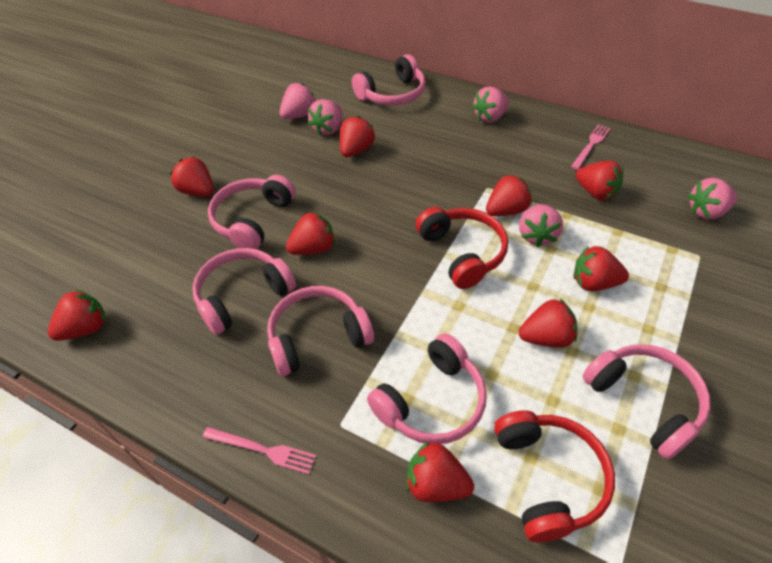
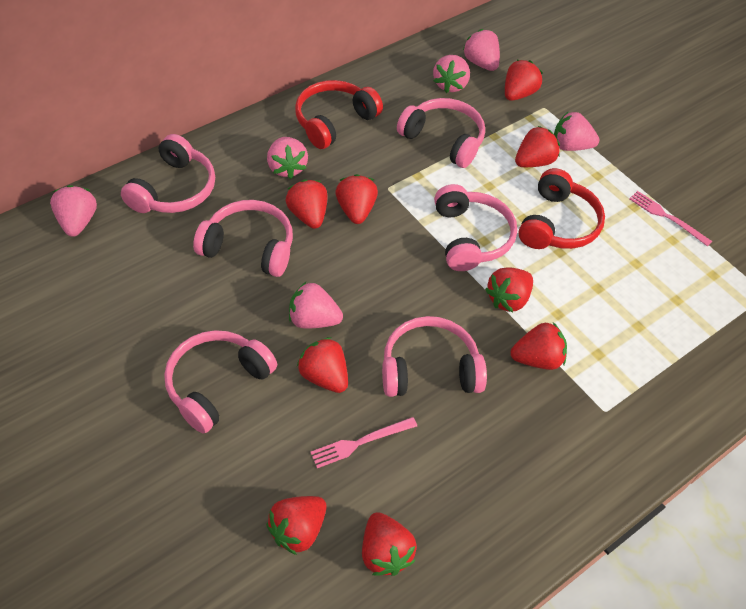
pink strawberry: 5 -> 6

